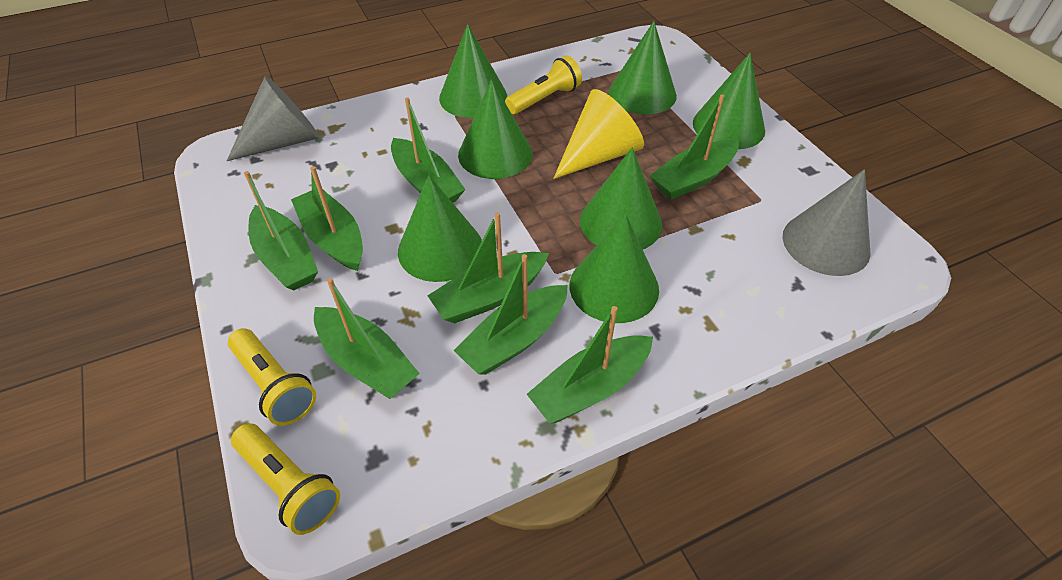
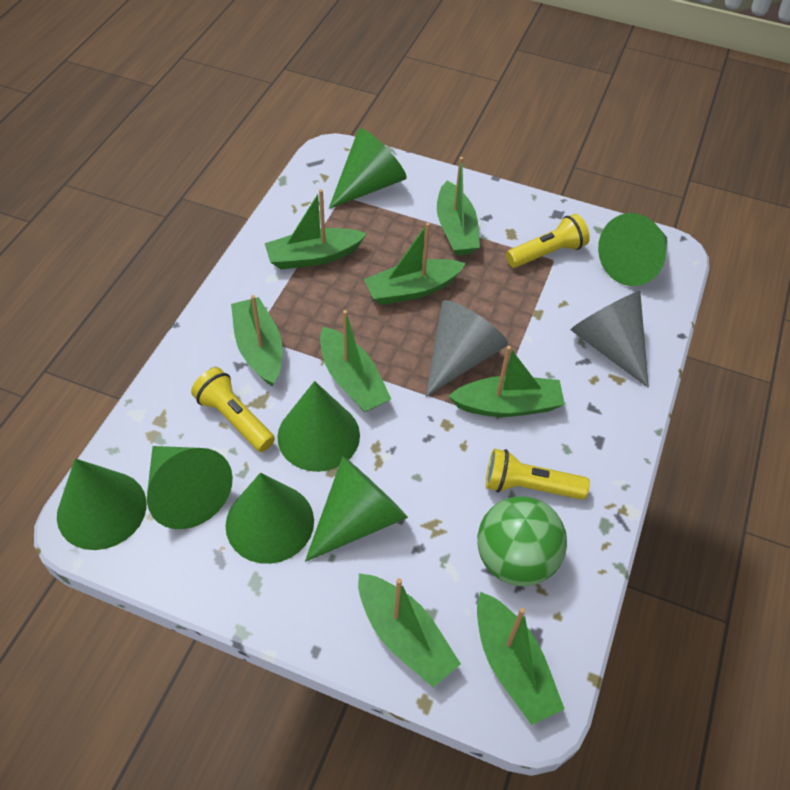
green ball: 0 -> 1
yellow cone: 1 -> 0

